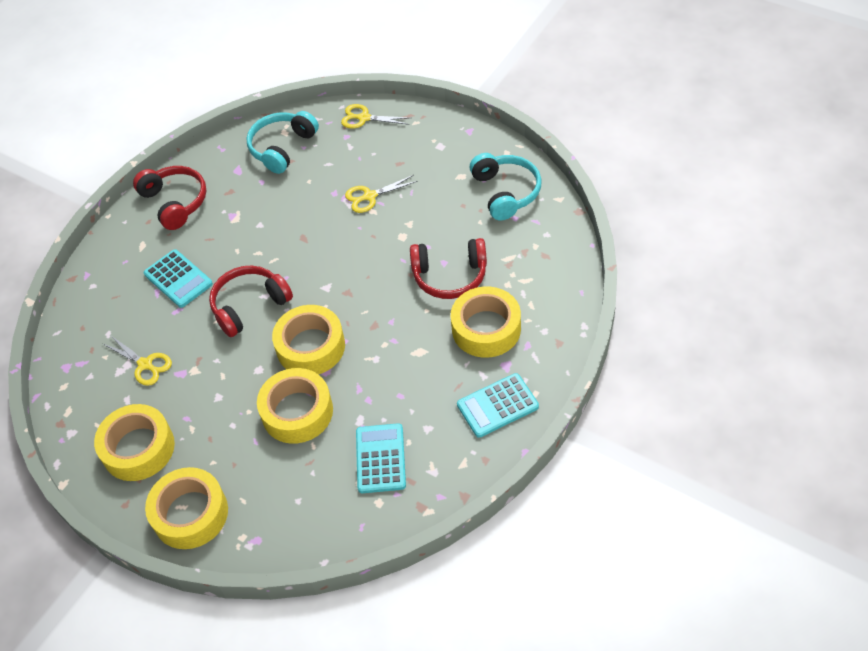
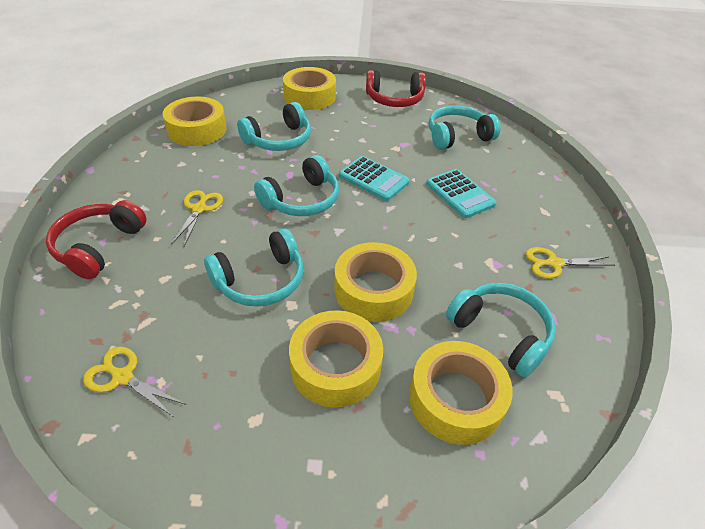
red headphones: 3 -> 2
turquoise calculator: 3 -> 2
turquoise headphones: 2 -> 5

